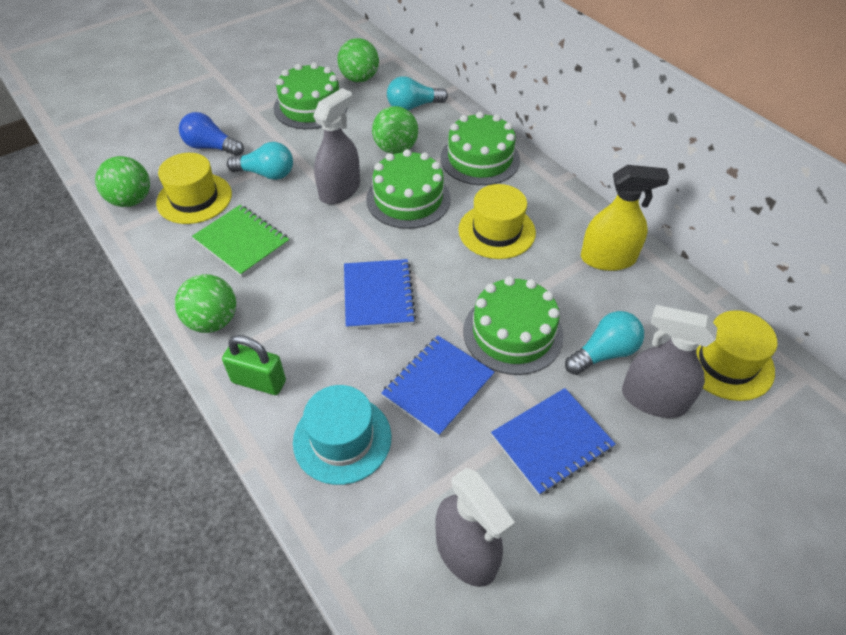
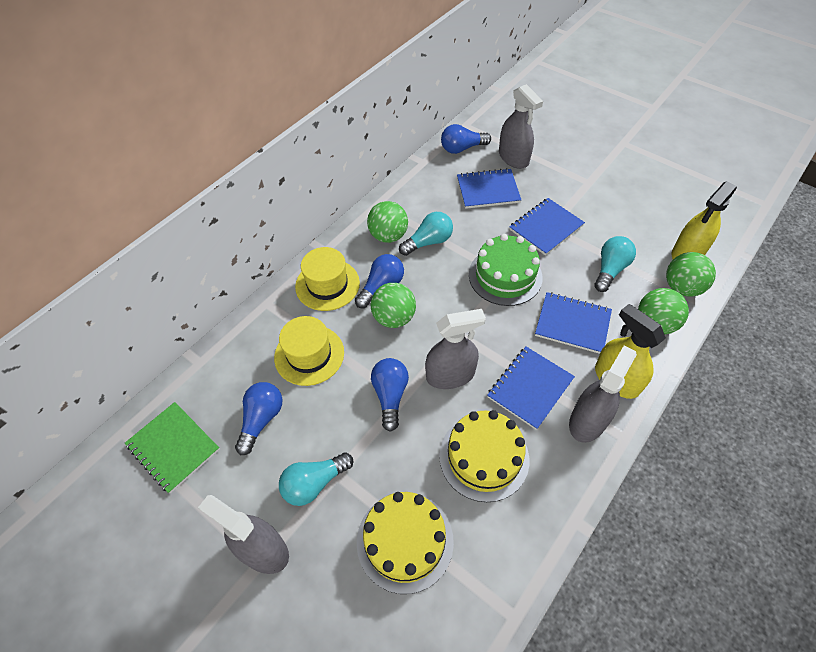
blue light bulb: 1 -> 4
blue notebook: 3 -> 4
green cake: 4 -> 1
green padlock: 1 -> 0
grey spray bottle: 3 -> 4
turquoise hat: 1 -> 0
yellow cake: 0 -> 2
yellow hat: 3 -> 2
yellow spray bottle: 1 -> 2

